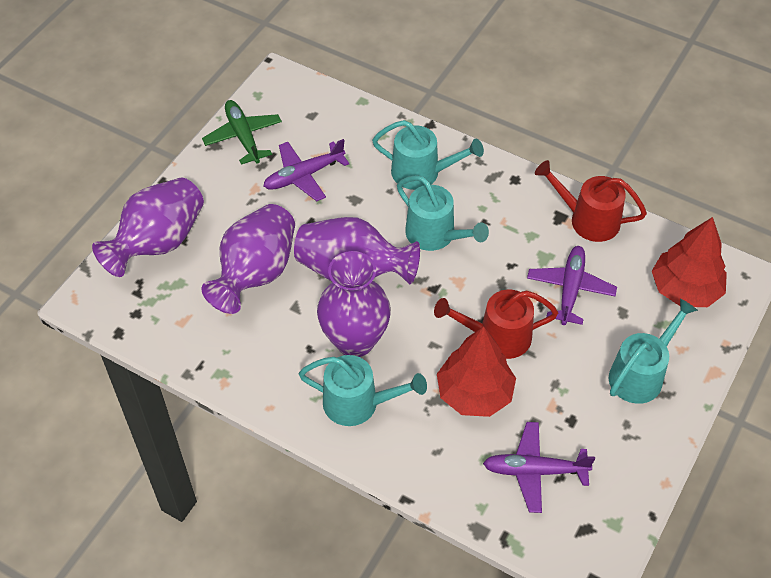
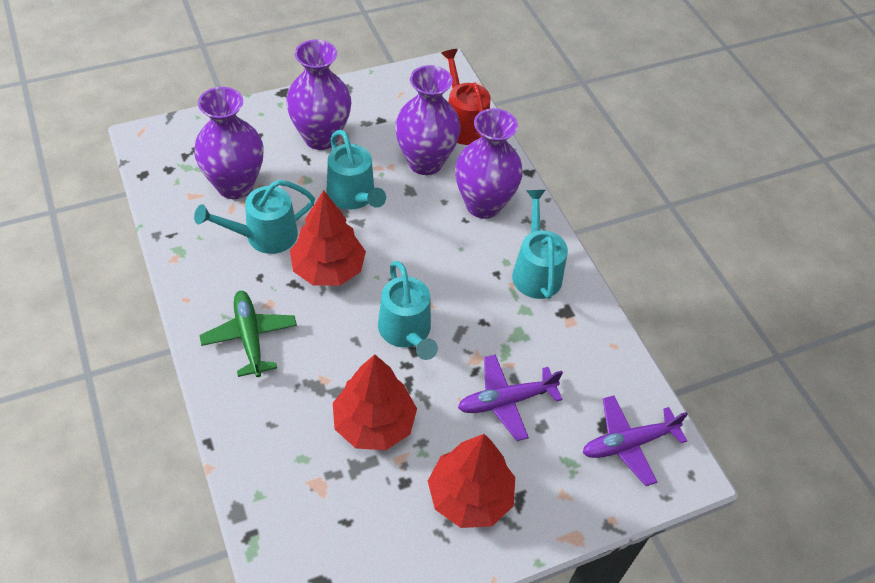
purple plane: 3 -> 2
red tree: 2 -> 3
red watering can: 2 -> 1

